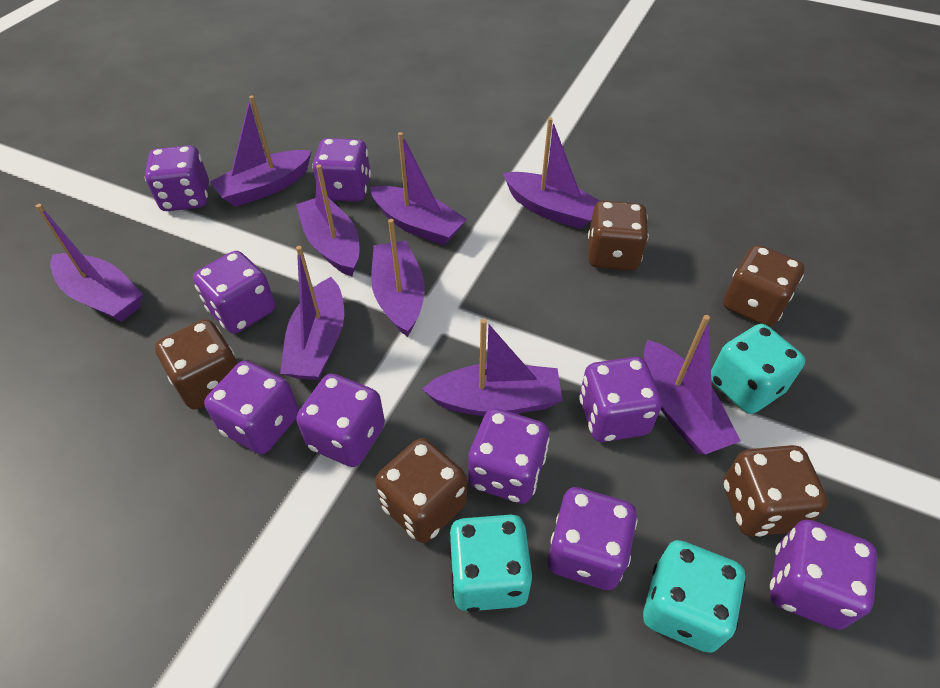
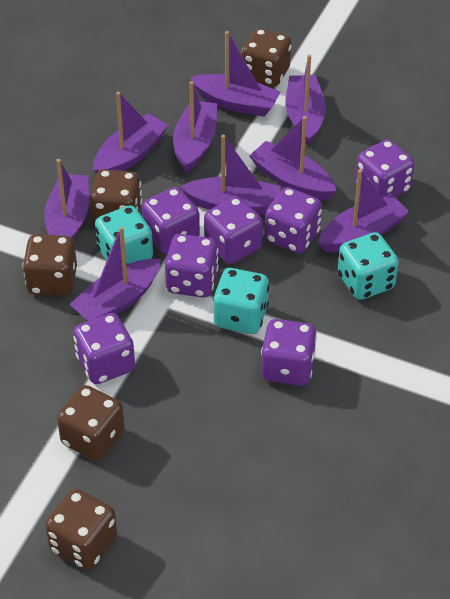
purple dice: 9 -> 7

